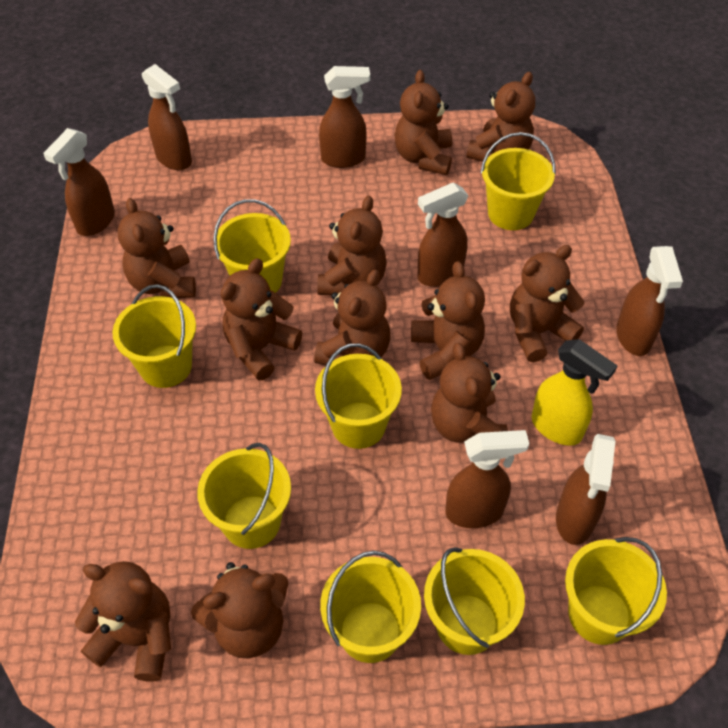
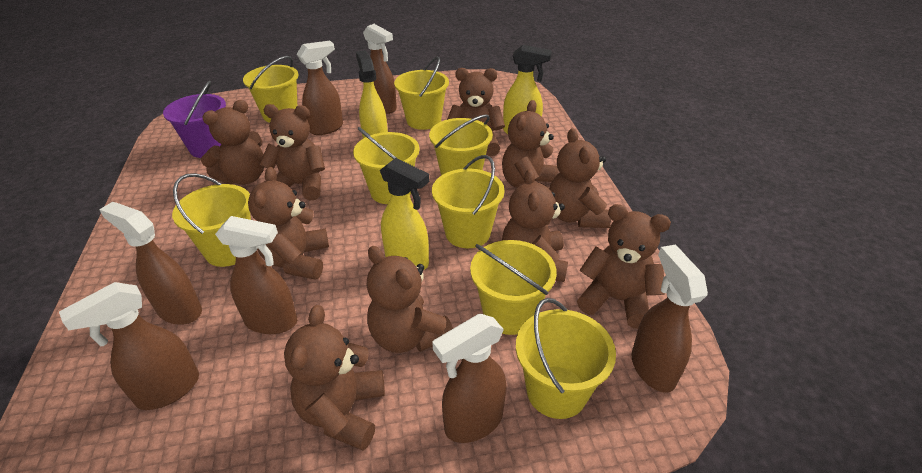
brown teddy bear: 11 -> 10
purple bucket: 0 -> 1
yellow spray bottle: 1 -> 3

